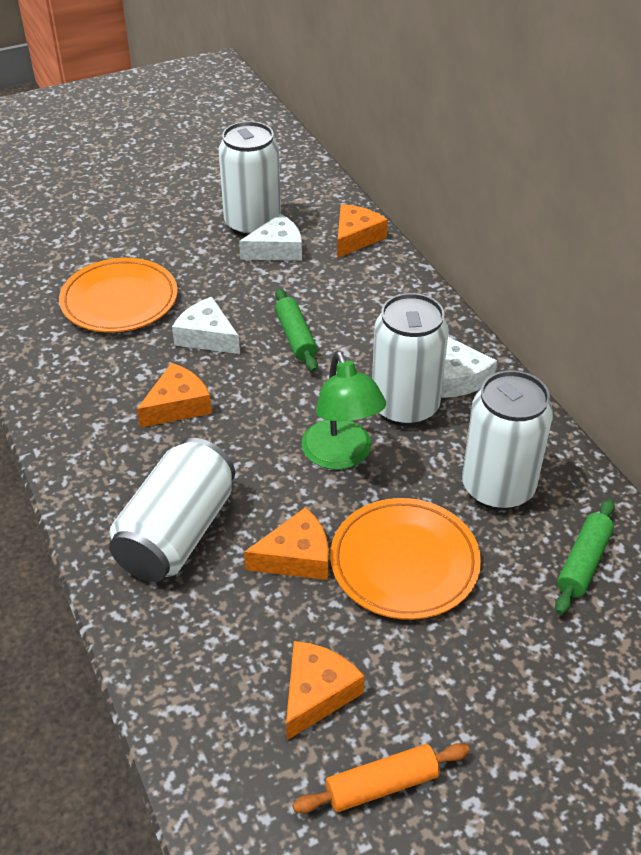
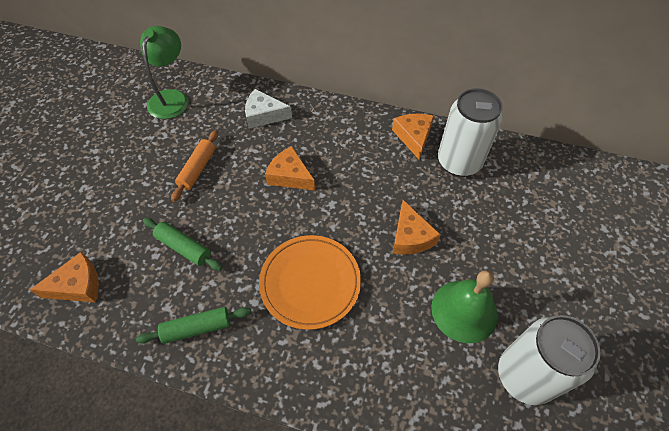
green bell: 0 -> 1
orange plate: 2 -> 1
white can: 4 -> 2
white cheese: 3 -> 1

